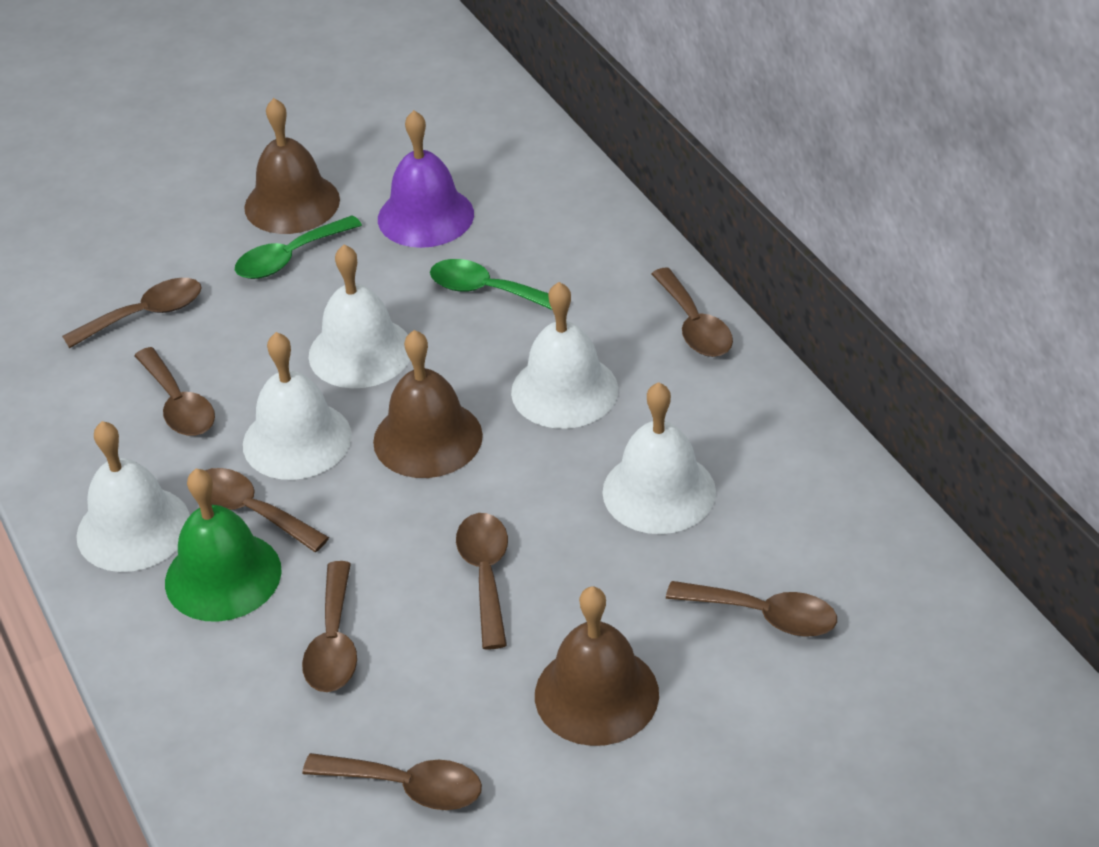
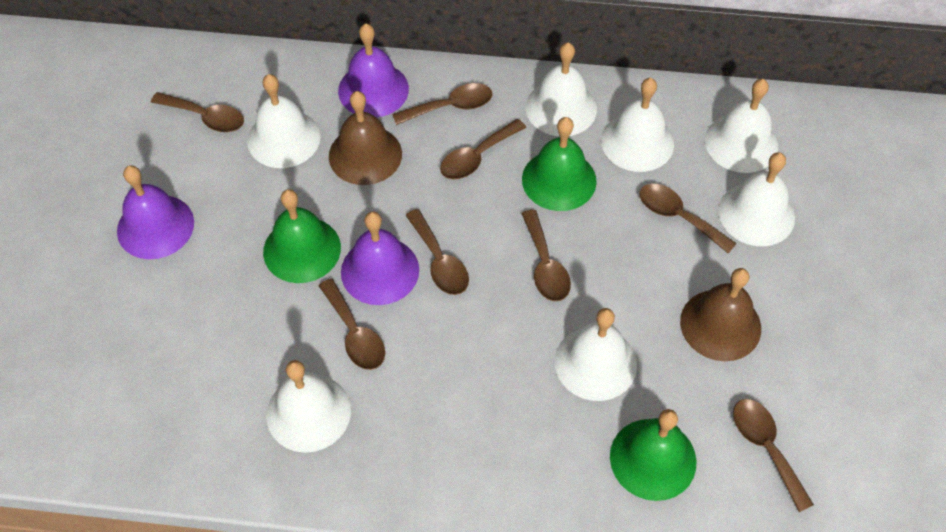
brown bell: 3 -> 2
green bell: 1 -> 3
green spoon: 2 -> 0
purple bell: 1 -> 3
white bell: 5 -> 7

